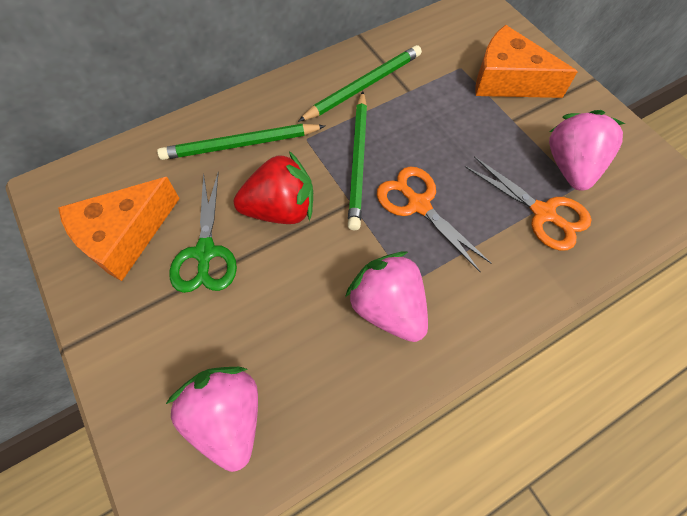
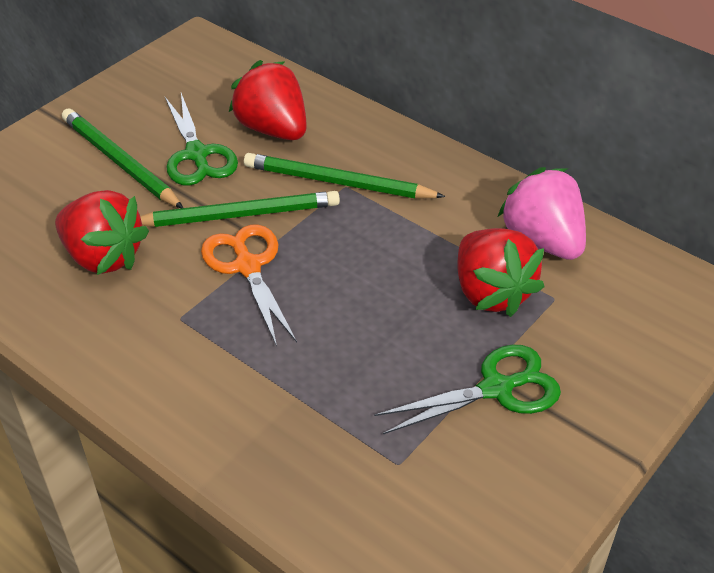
green scissors: 1 -> 2
orange cheese: 2 -> 0
orange scissors: 2 -> 1
pink strawberry: 3 -> 1
red strawberry: 1 -> 3

